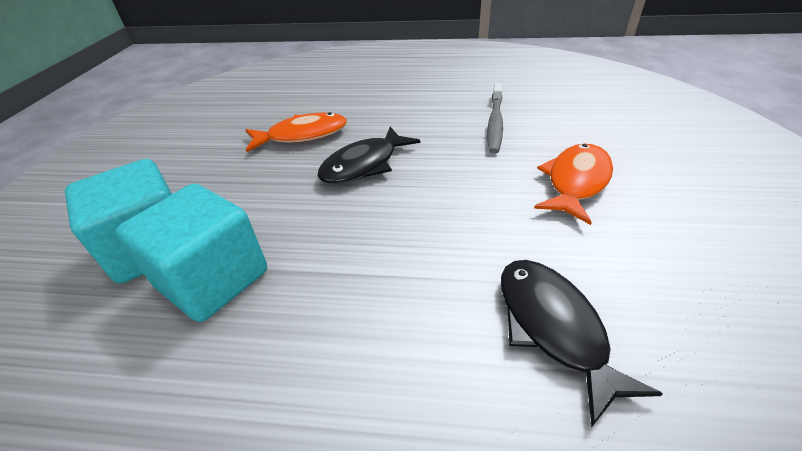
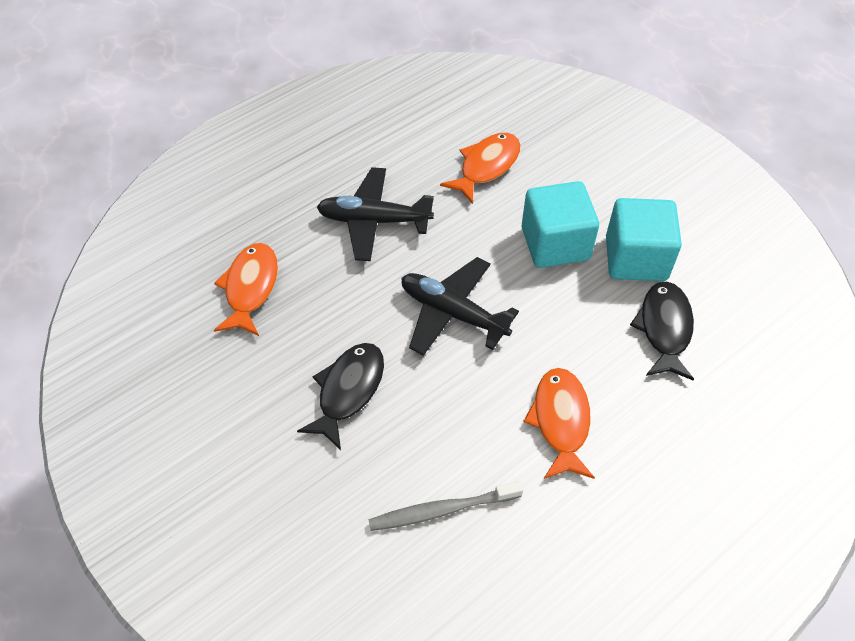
black plane: 0 -> 2
orange fish: 2 -> 3

